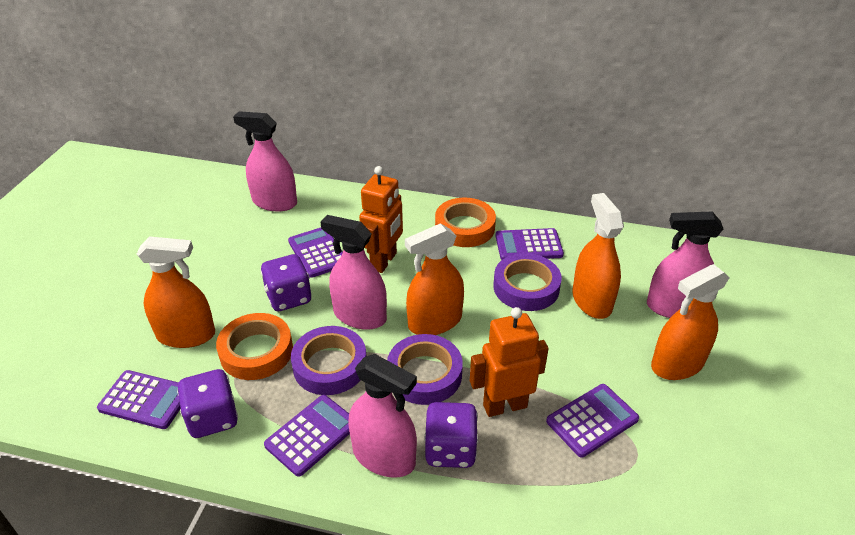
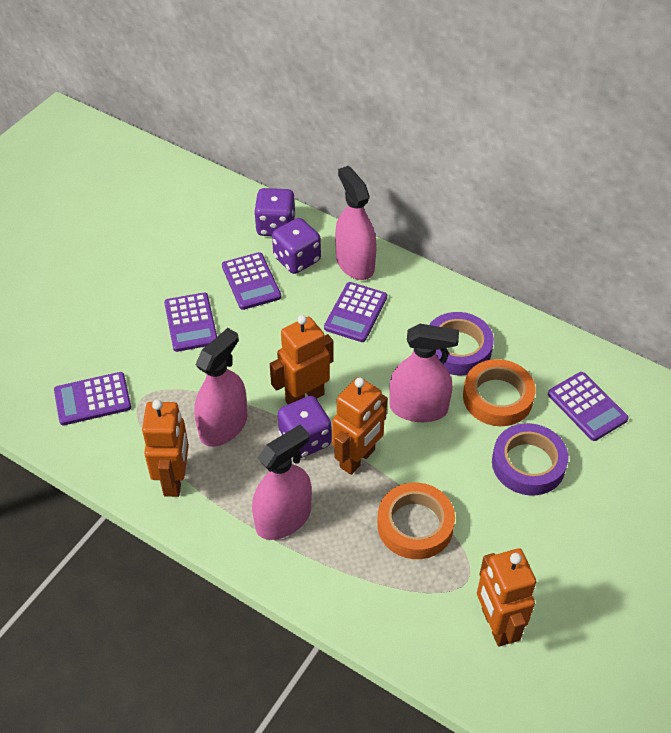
orange robot: 2 -> 4
orange spray bottle: 4 -> 0
purple tape: 3 -> 2

